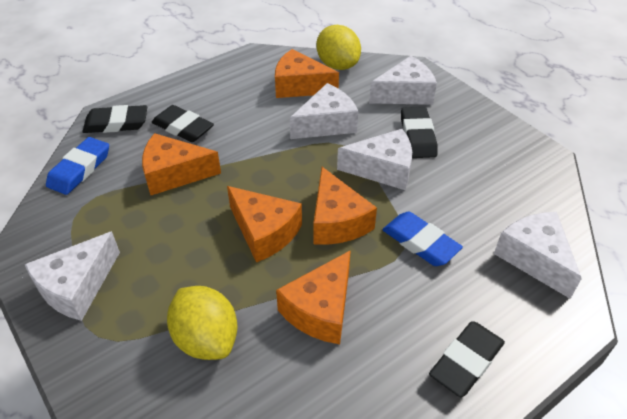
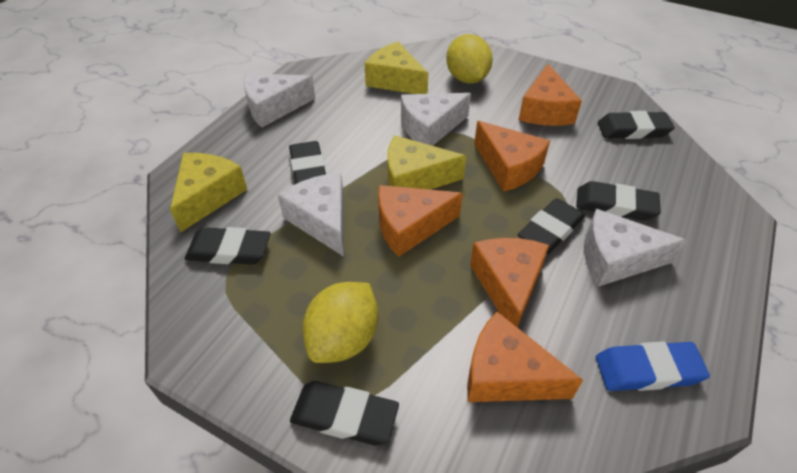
black eraser: 4 -> 6
blue eraser: 2 -> 1
white cheese: 5 -> 4
yellow cheese: 0 -> 3

